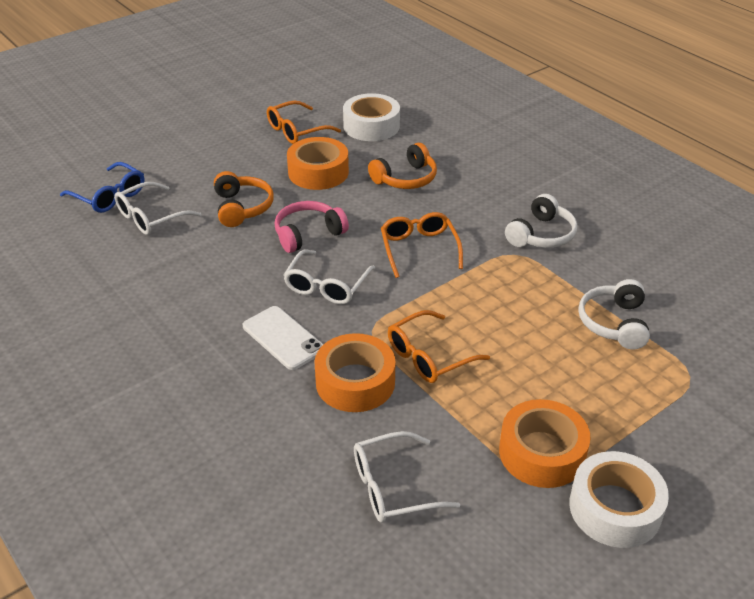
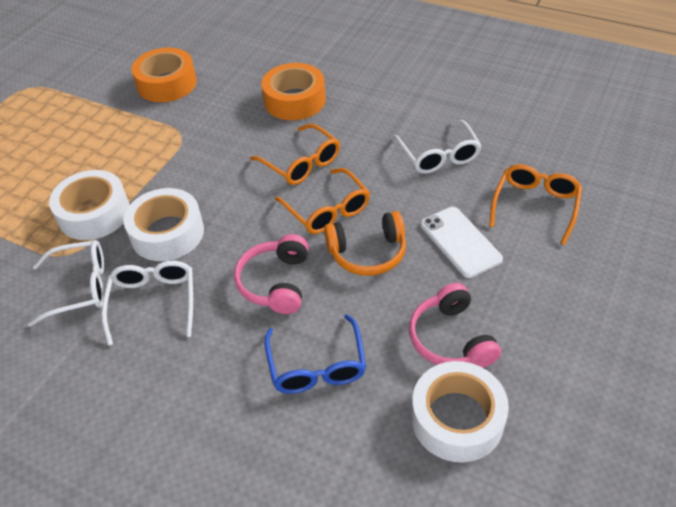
orange headphones: 2 -> 1
orange tape: 3 -> 2
pink headphones: 1 -> 2
white headphones: 2 -> 0
white tape: 2 -> 3

